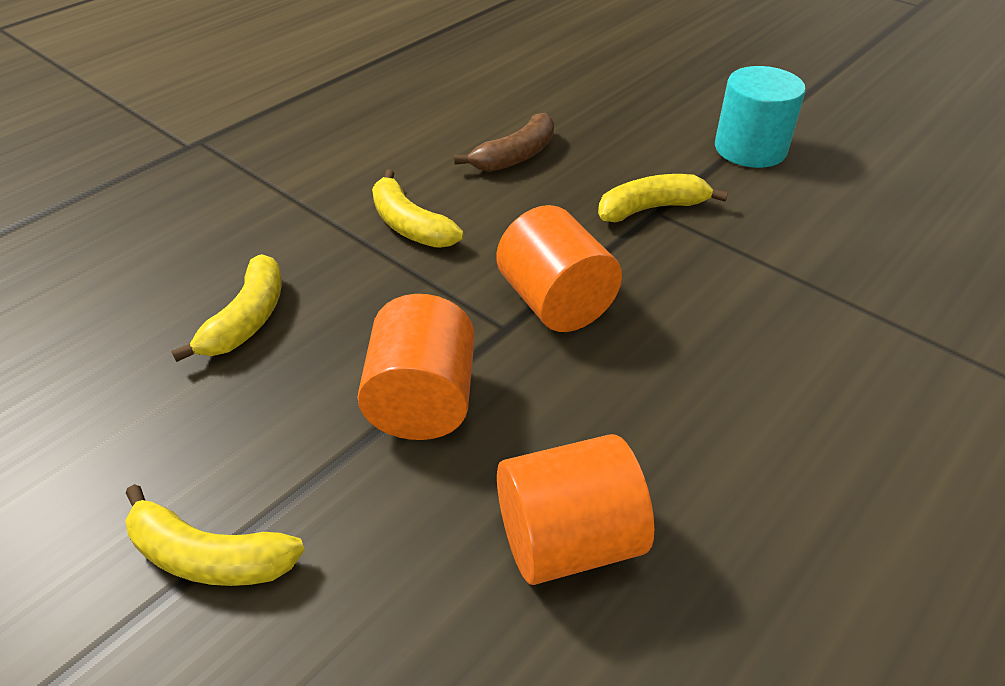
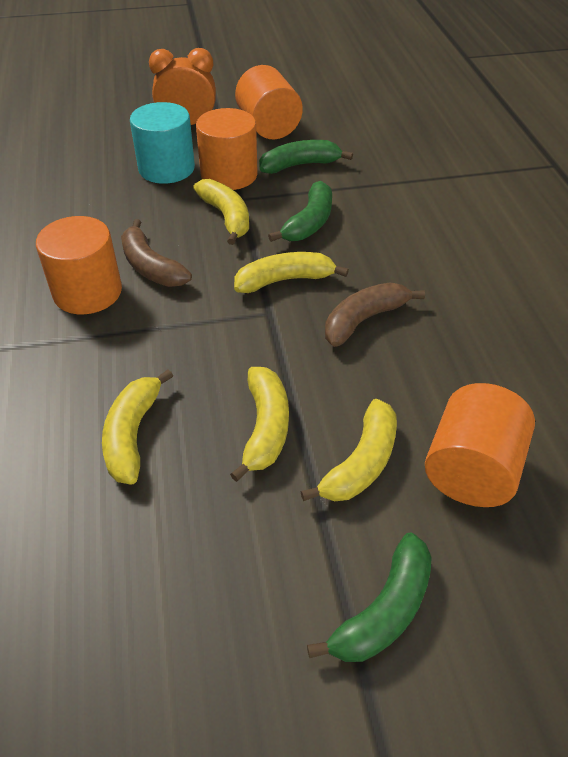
brown banana: 1 -> 2
green banana: 0 -> 3
orange clock: 0 -> 1
orange cylinder: 3 -> 4
yellow banana: 4 -> 5

